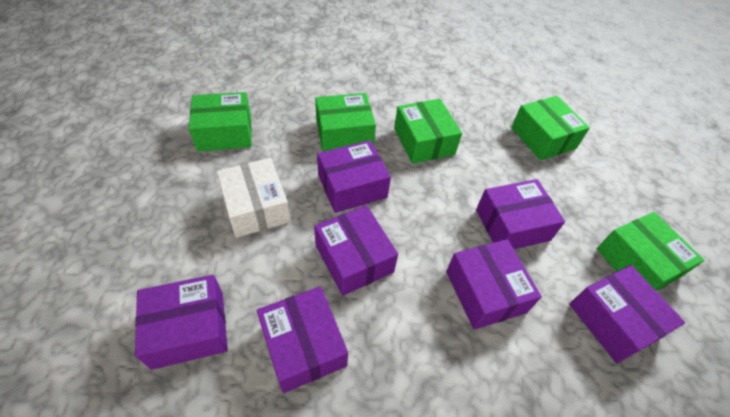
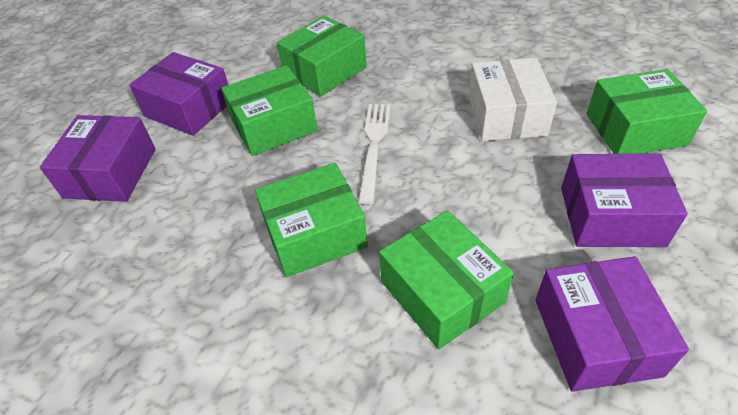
purple box: 7 -> 4
white fork: 0 -> 1

